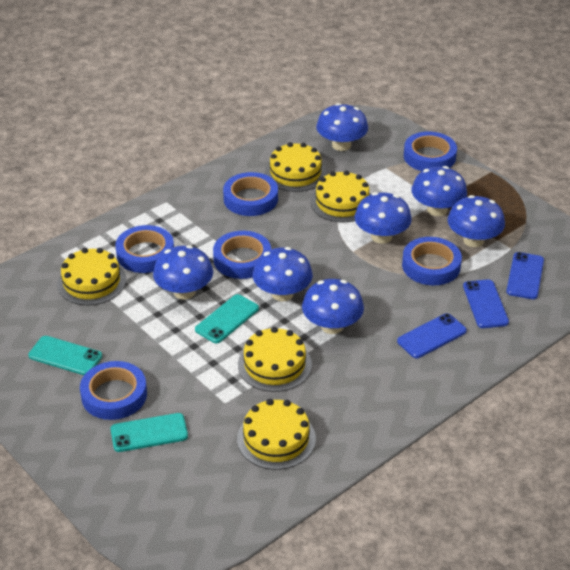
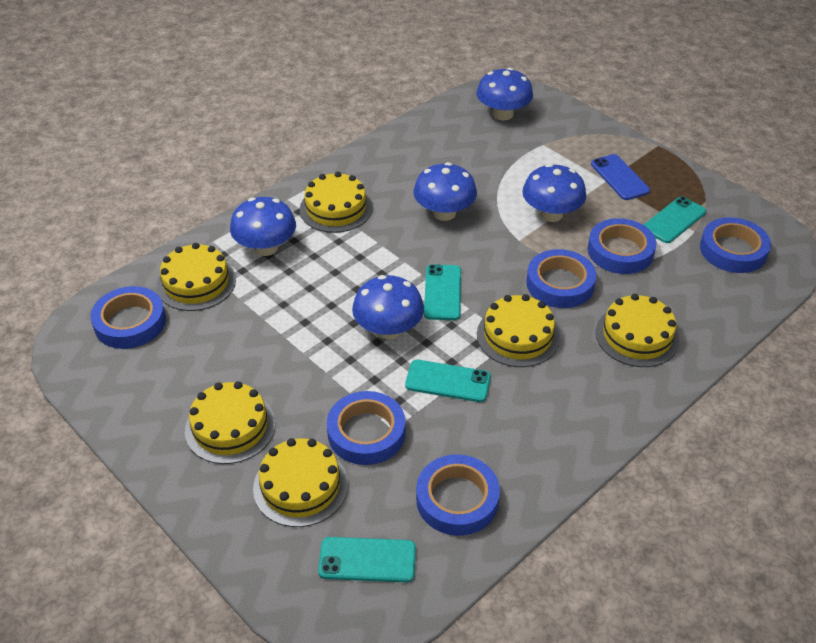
blue mushroom: 7 -> 5
blue phone: 3 -> 1
turquoise phone: 3 -> 4
yellow cake: 5 -> 6

